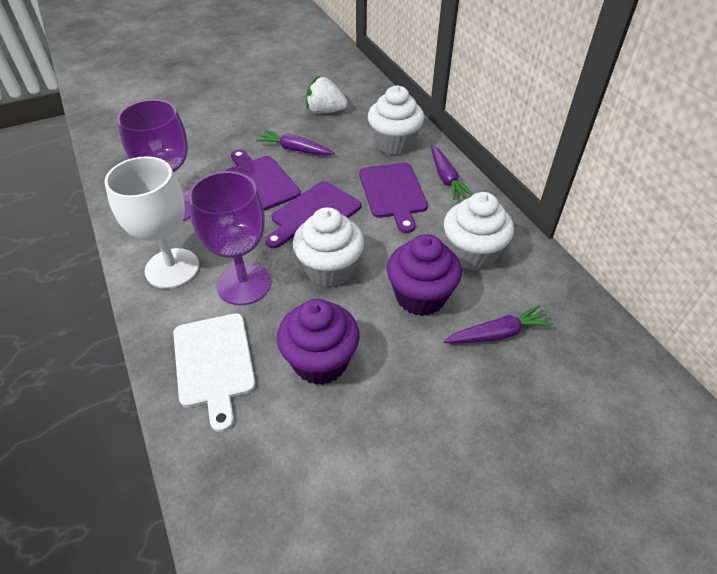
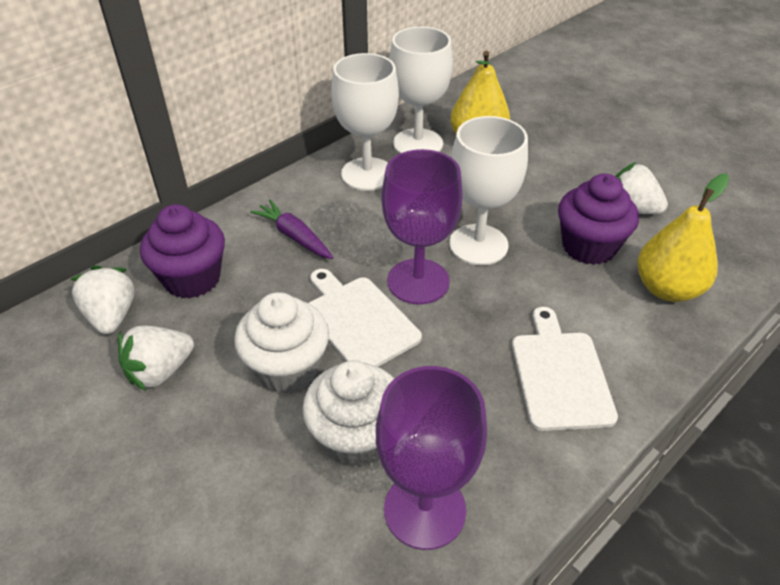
purple carrot: 3 -> 1
purple cutting board: 3 -> 0
white cupcake: 3 -> 2
white cutting board: 1 -> 2
white goblet: 1 -> 3
white strawberry: 1 -> 3
yellow pear: 0 -> 2

